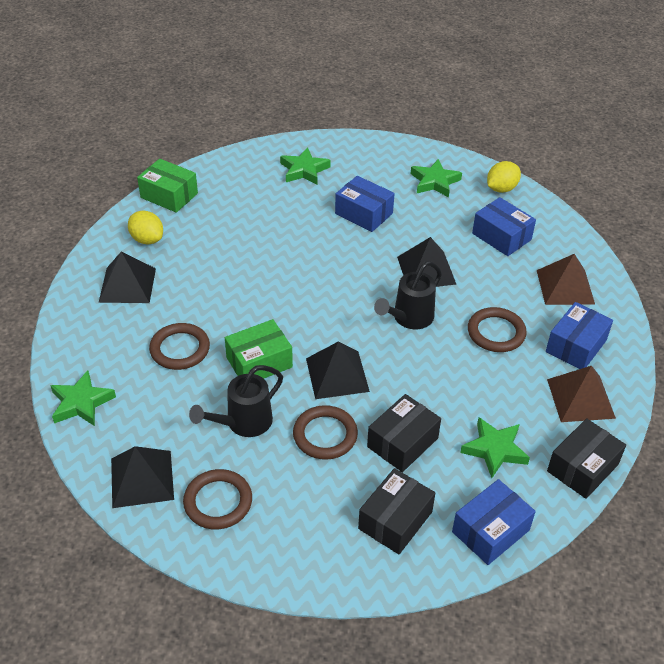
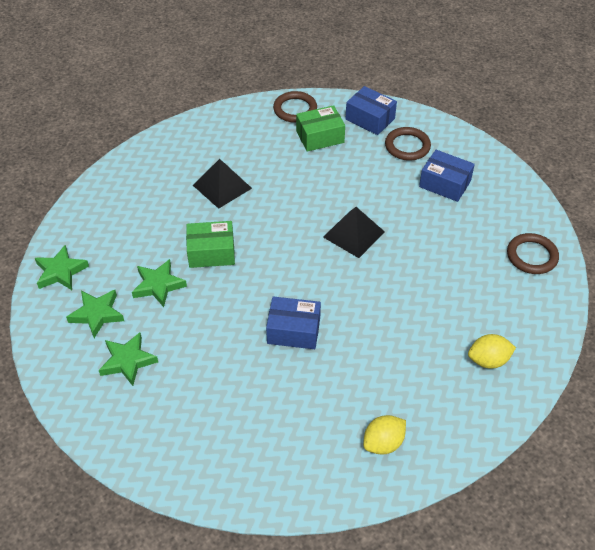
black box: 3 -> 0
black pyramid: 4 -> 2
black watering can: 2 -> 0
blue box: 4 -> 3
brown pyramid: 2 -> 0
brown ring: 4 -> 3

